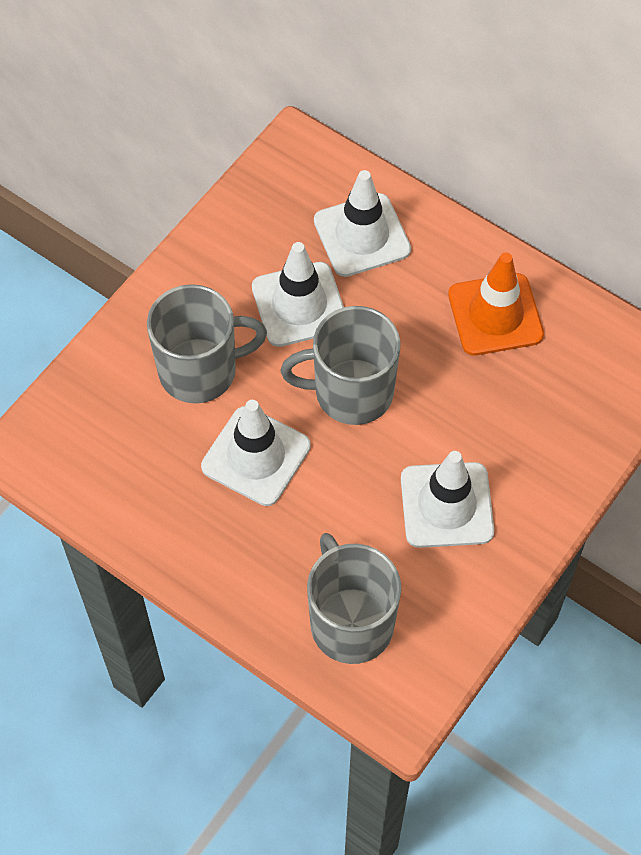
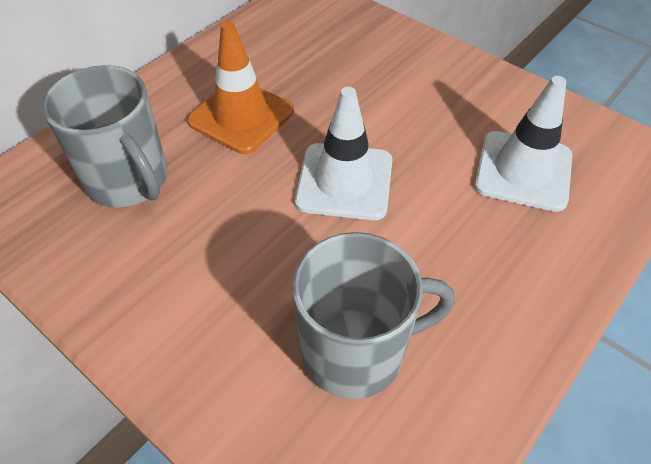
grey mug: 3 -> 2
white traffic cone: 4 -> 2

